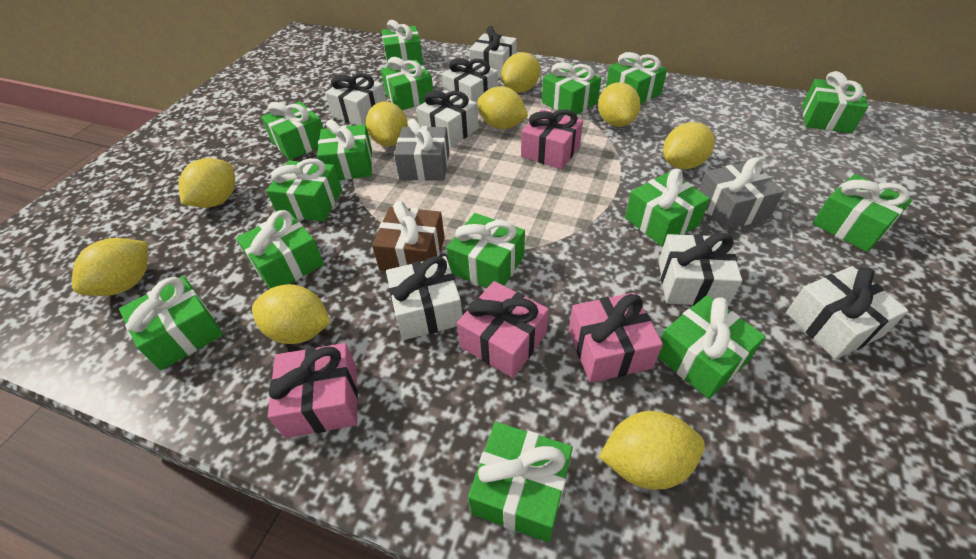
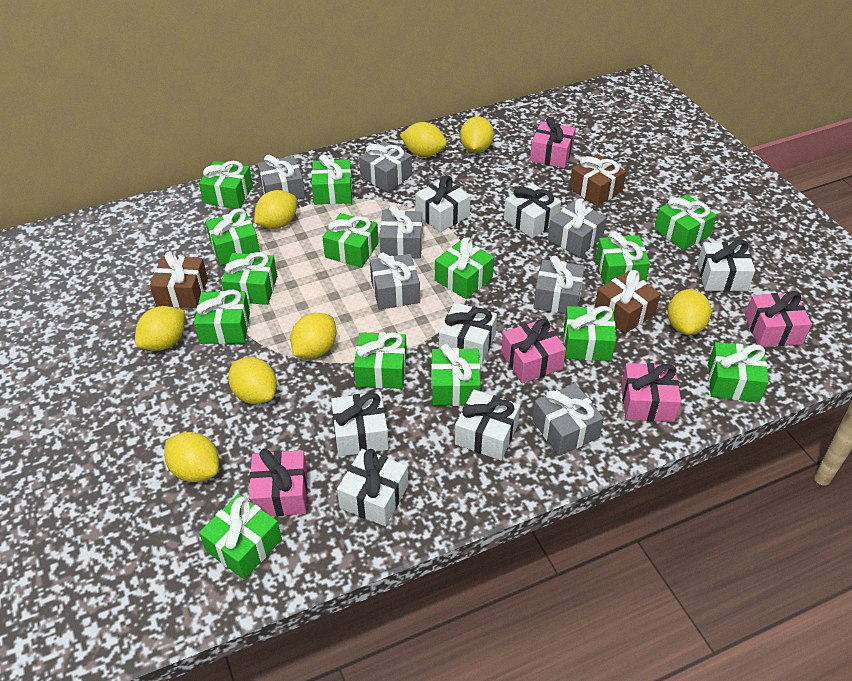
brown gift: 1 -> 3
green gift: 15 -> 14
grey gift: 2 -> 7
pink gift: 4 -> 5
yellow lemon: 9 -> 8

